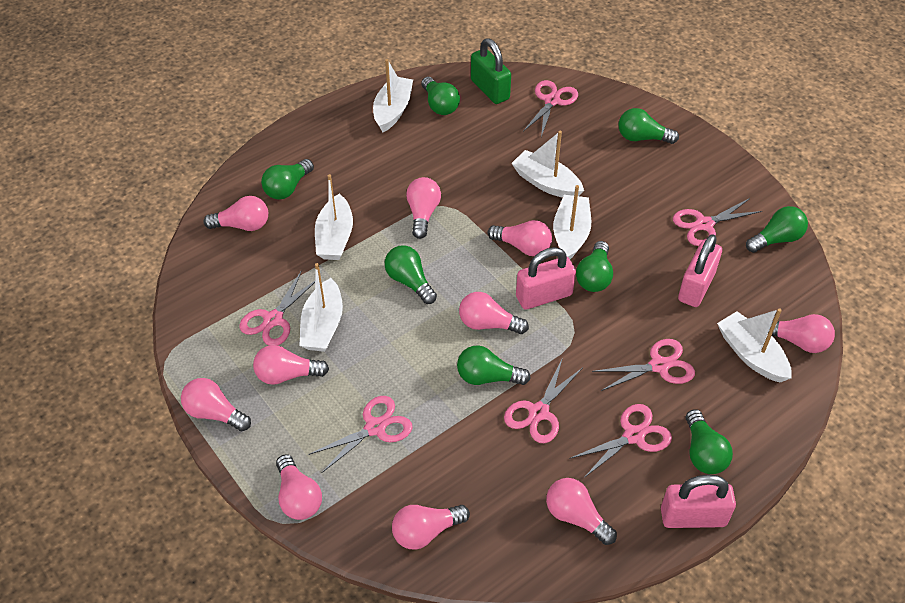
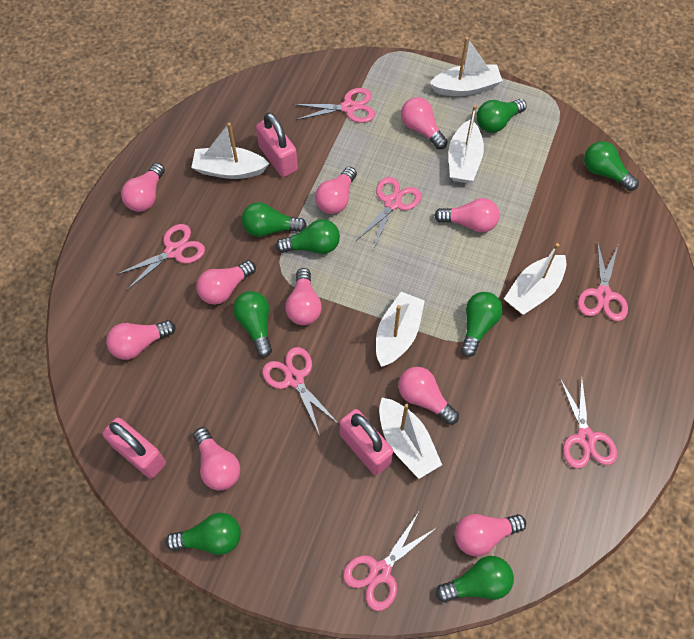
green padlock: 1 -> 0

